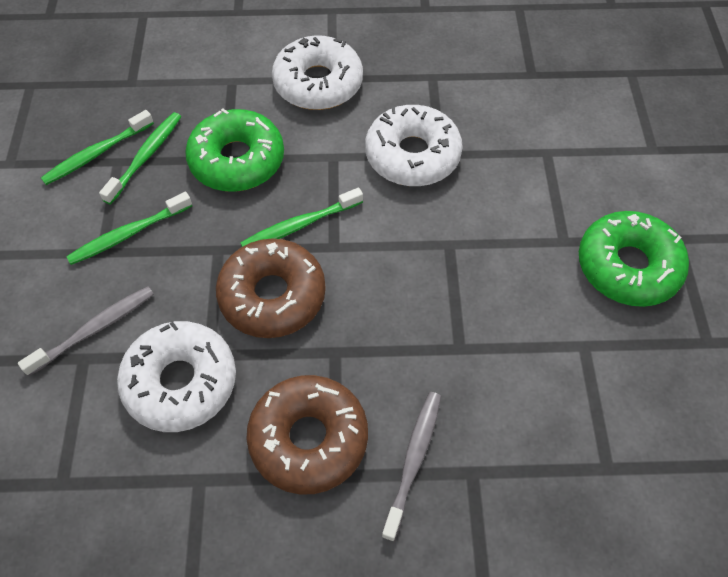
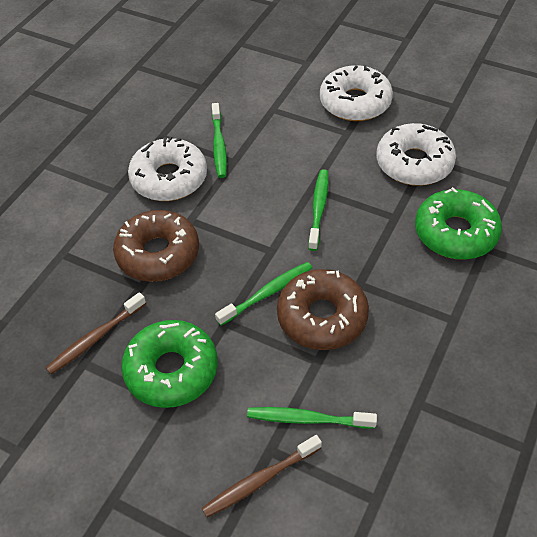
brown toothbrush: 0 -> 2
grey toothbrush: 2 -> 0

